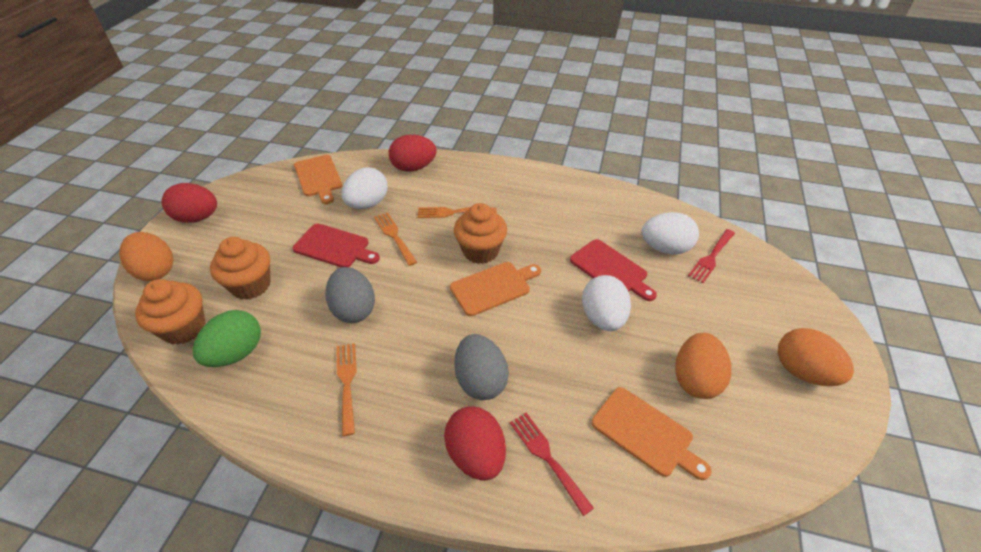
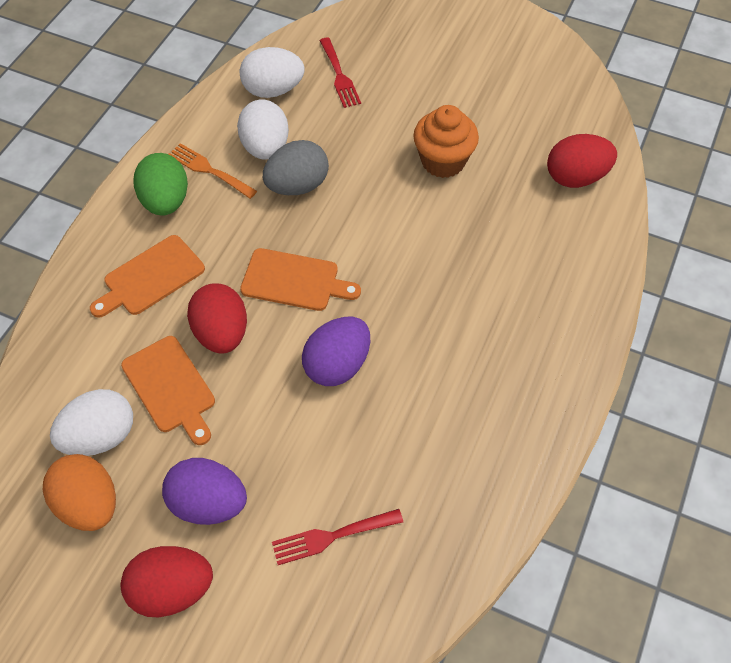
grey egg: 2 -> 1
orange cupcake: 3 -> 1
orange egg: 3 -> 1
orange fork: 3 -> 1
purple egg: 0 -> 2
red cutting board: 2 -> 0

